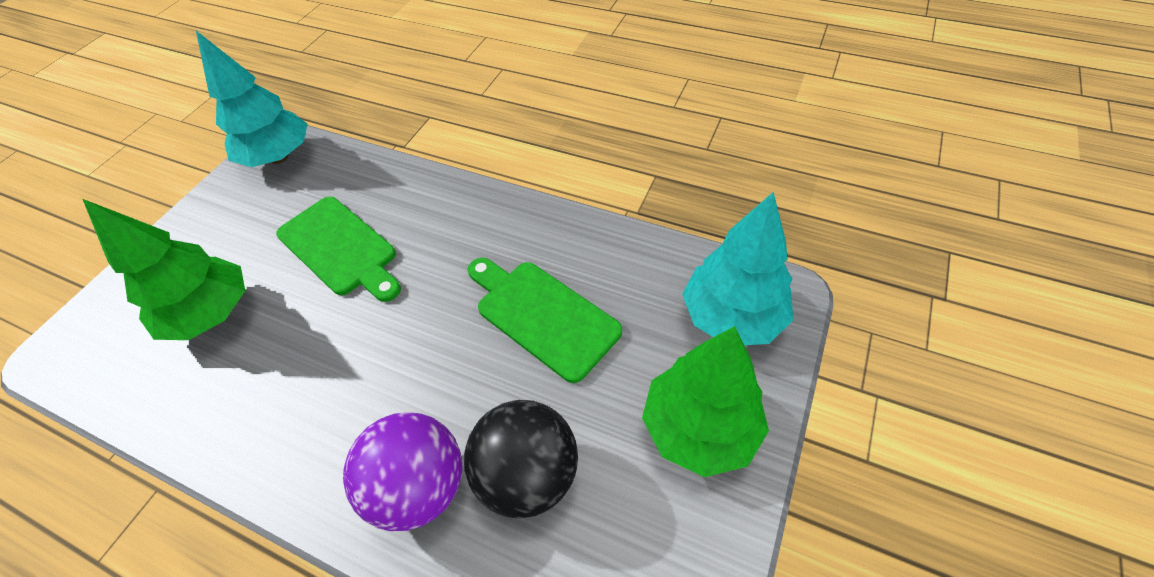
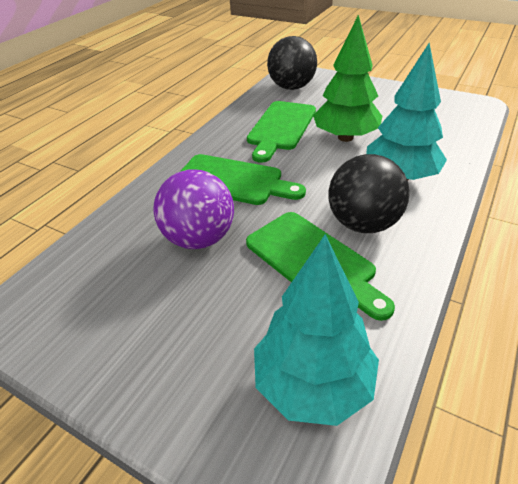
black ball: 1 -> 2
green cutting board: 2 -> 3
green tree: 2 -> 1

